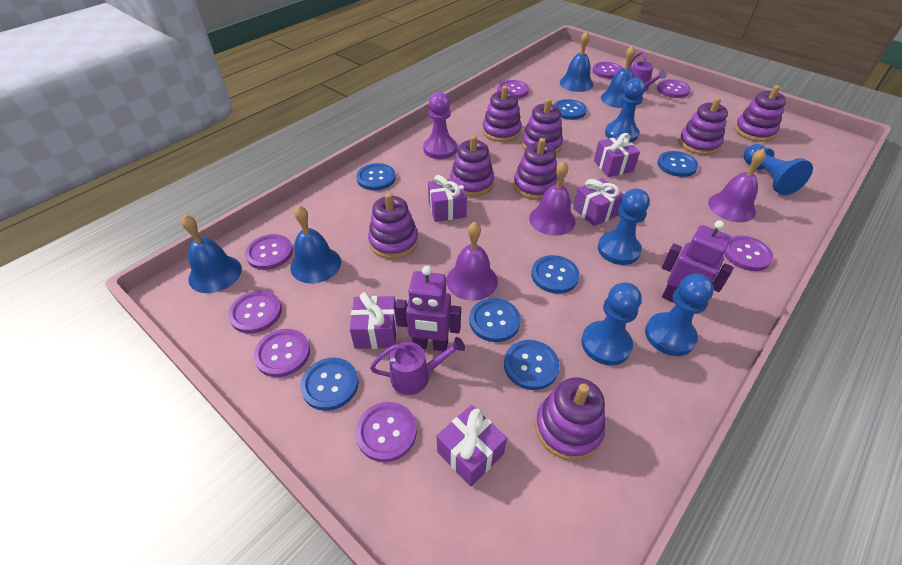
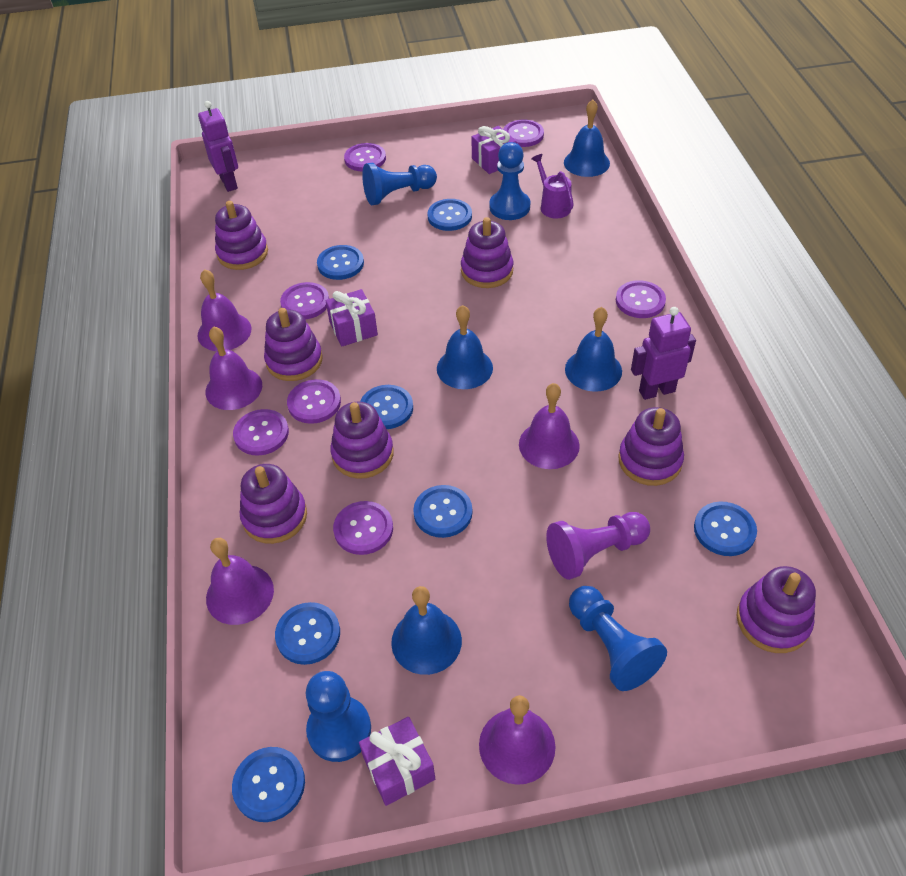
blue pawn: 5 -> 4
purple bell: 3 -> 5
purple button: 8 -> 7
purple gift: 5 -> 3
purple stacking toy: 8 -> 7
purple watering can: 2 -> 1

